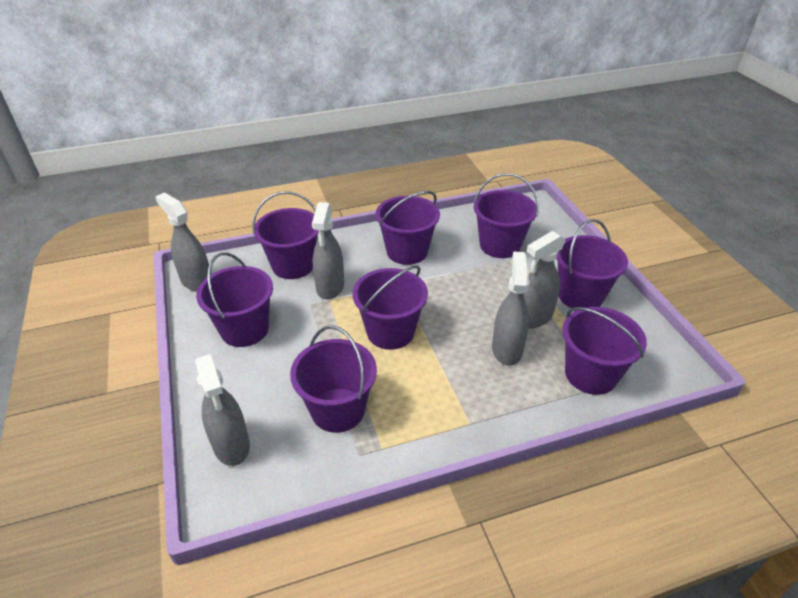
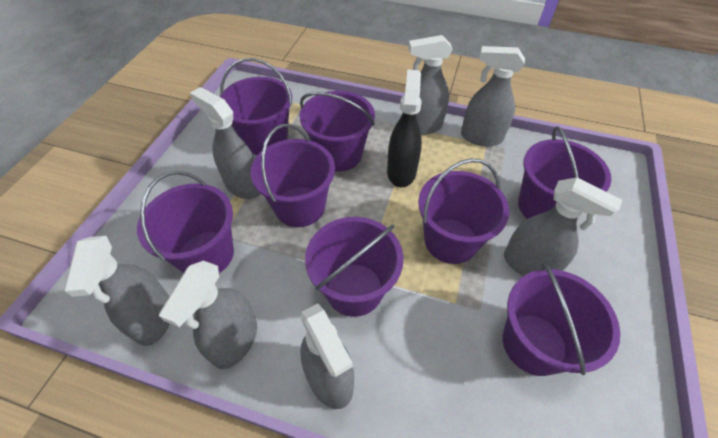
black spray bottle: 0 -> 1
grey spray bottle: 5 -> 7

